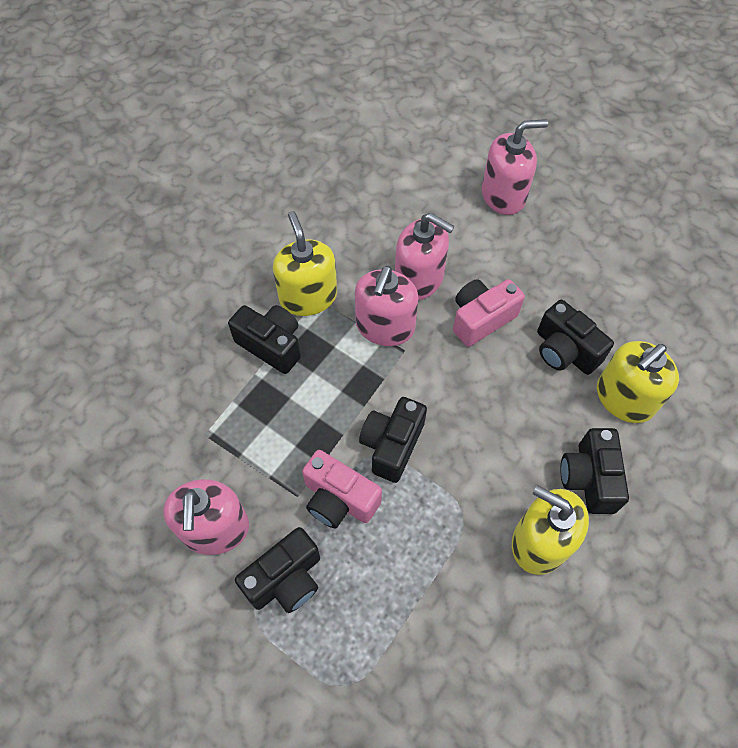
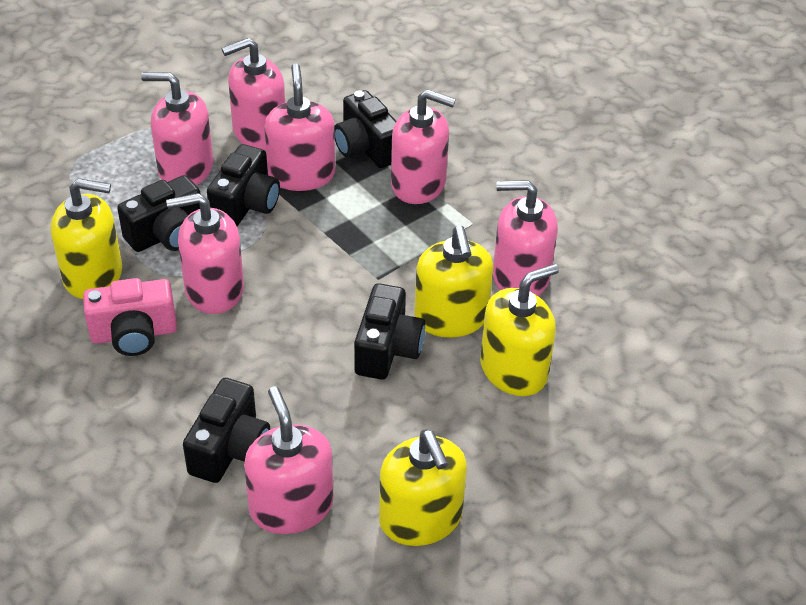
pink camera: 2 -> 1
pink soap dispenser: 4 -> 7
yellow soap dispenser: 3 -> 4

